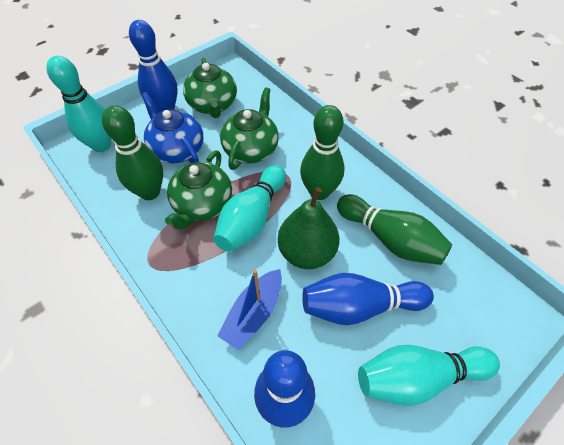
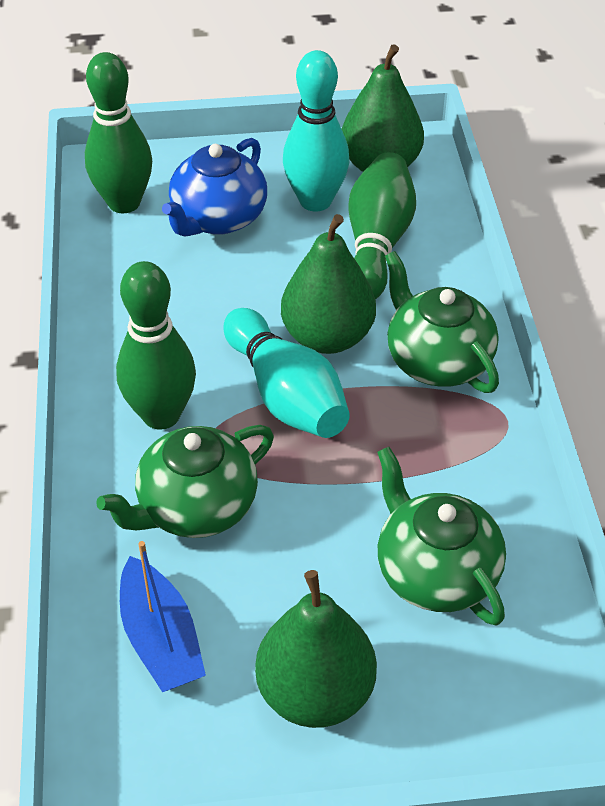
blue bowling pin: 3 -> 0
green pear: 1 -> 3
turquoise bowling pin: 3 -> 2

